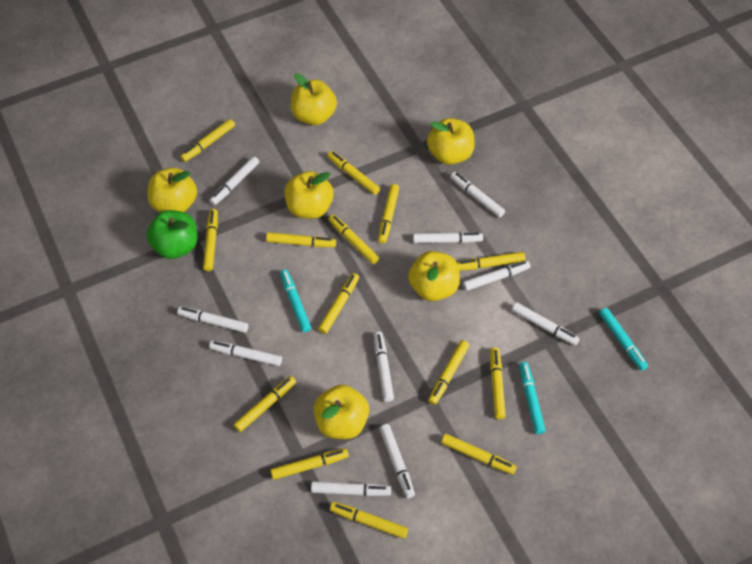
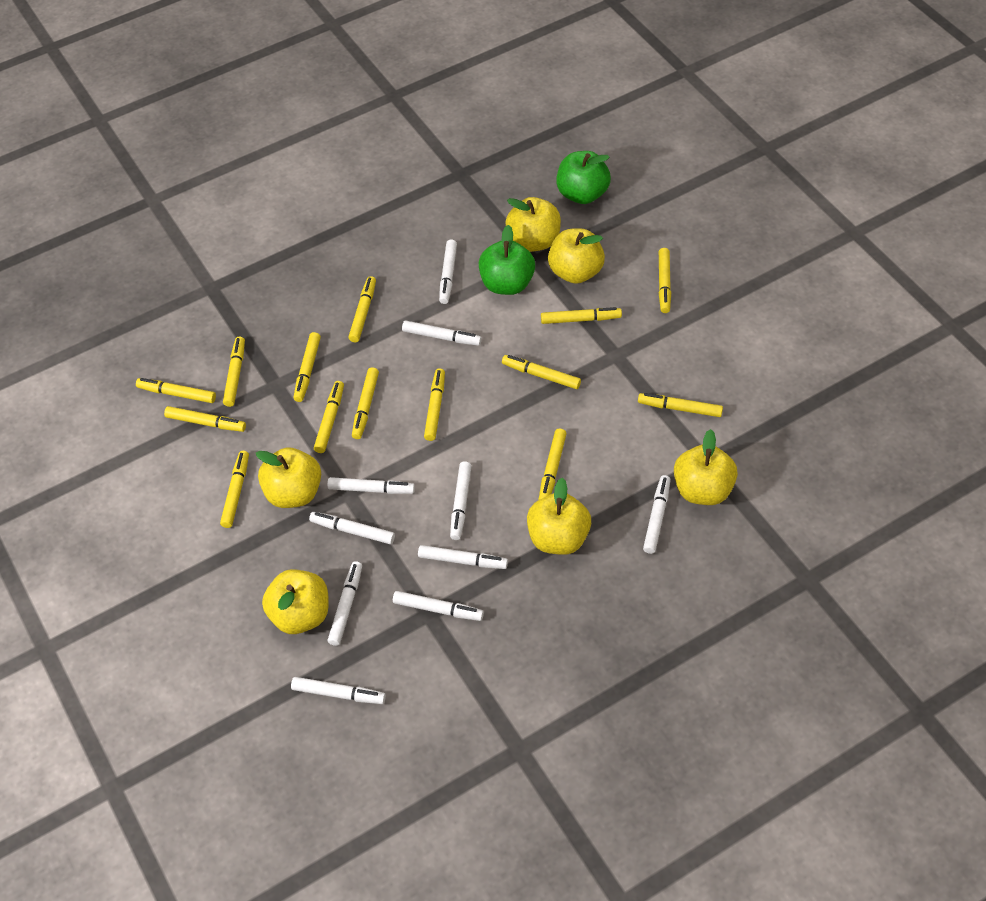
green apple: 1 -> 2
turquoise marker: 3 -> 0

